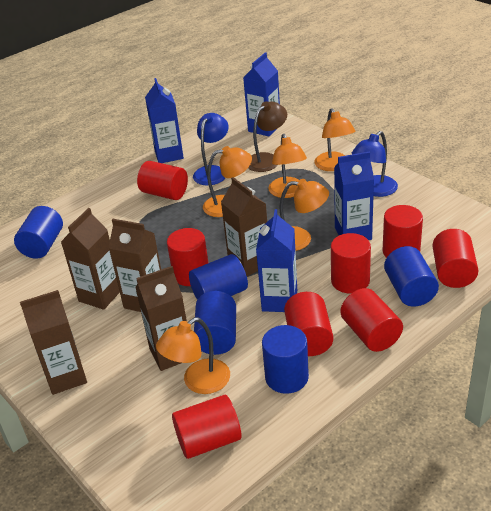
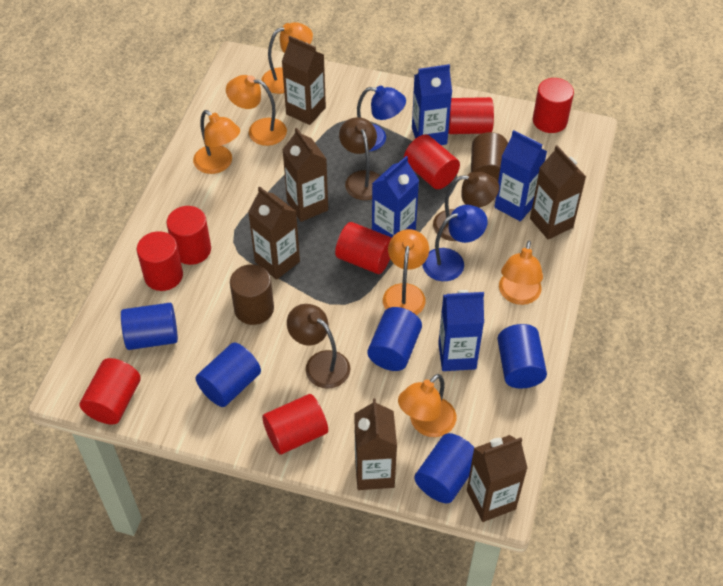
brown carton: 5 -> 6
brown cylinder: 0 -> 2
brown lamp: 1 -> 3
orange lamp: 5 -> 6

